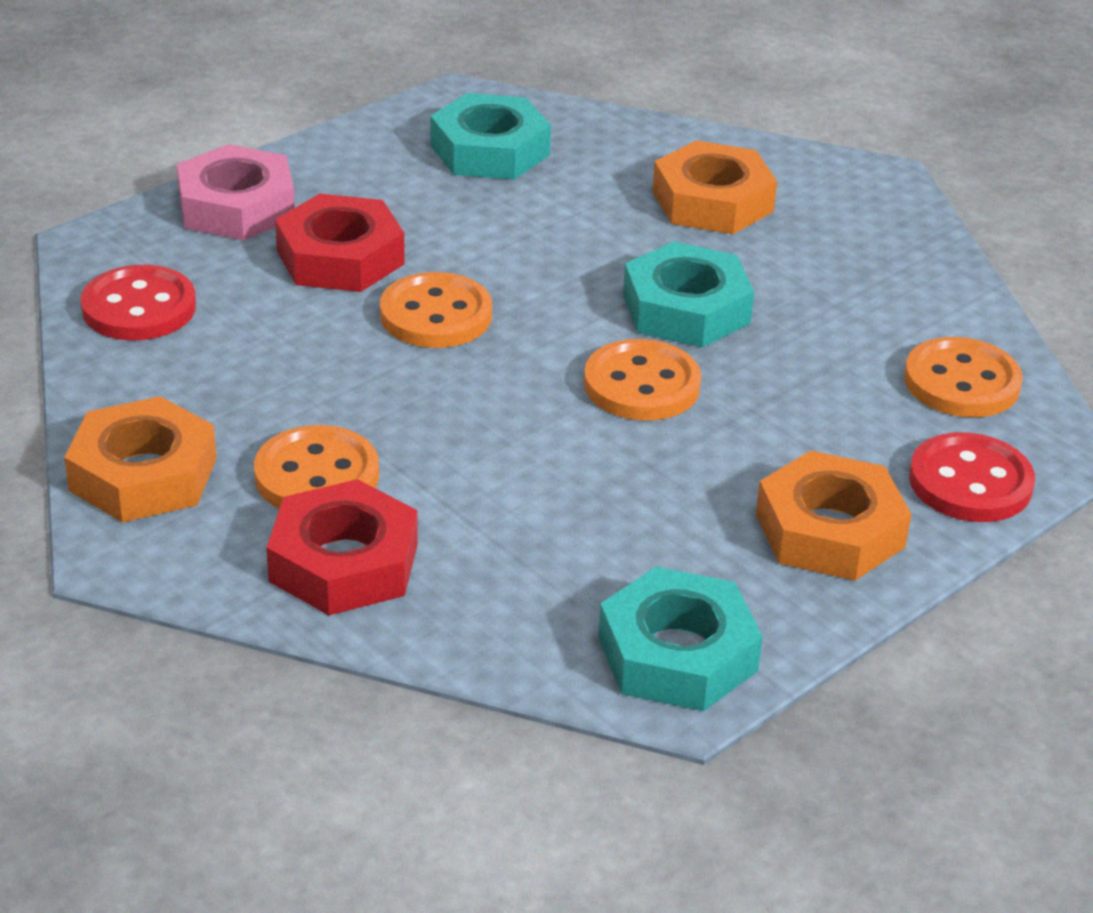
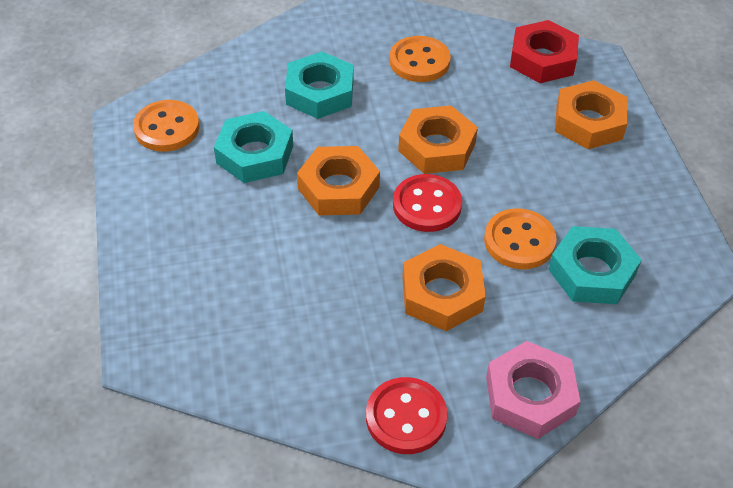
orange button: 4 -> 3
orange nut: 3 -> 4
red nut: 2 -> 1

